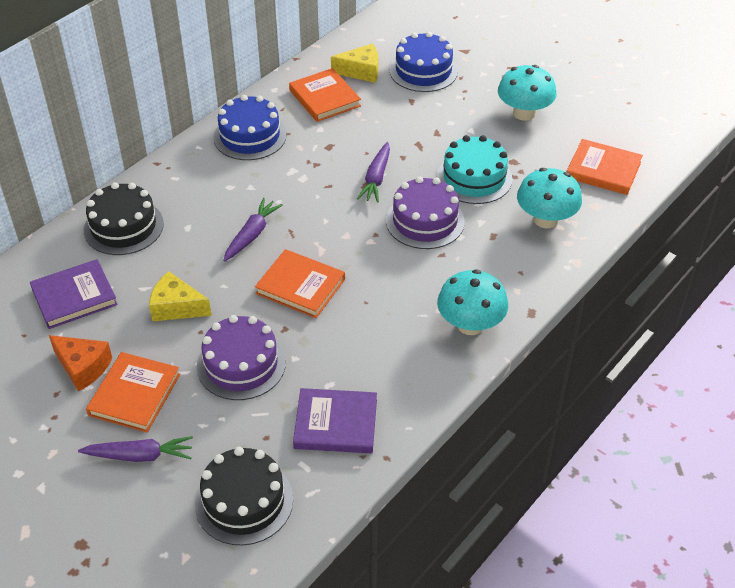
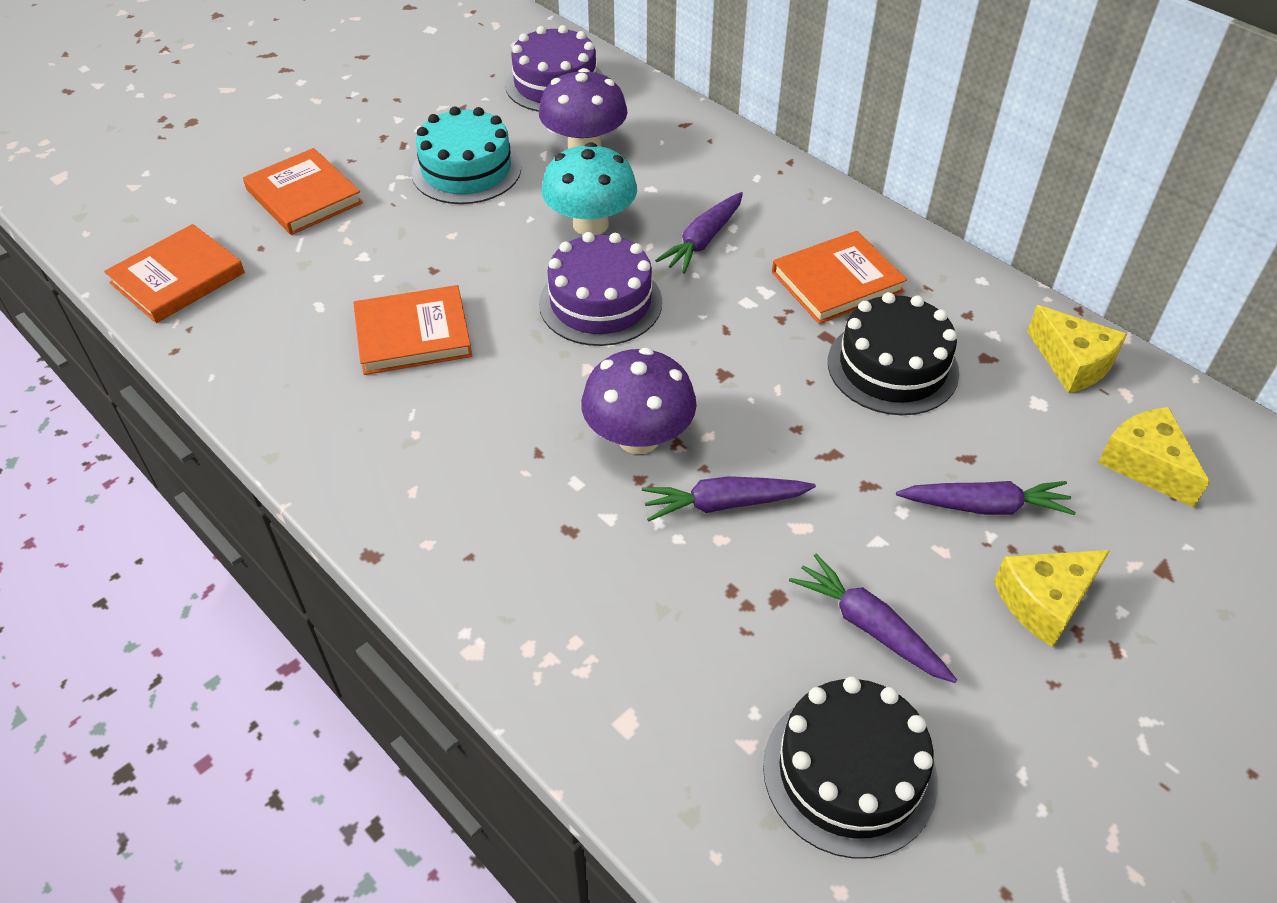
blue cake: 2 -> 0
orange cheese: 1 -> 0
purple book: 2 -> 0
purple carrot: 3 -> 4
purple mushroom: 0 -> 2
turquoise mushroom: 3 -> 1
yellow cheese: 2 -> 3

